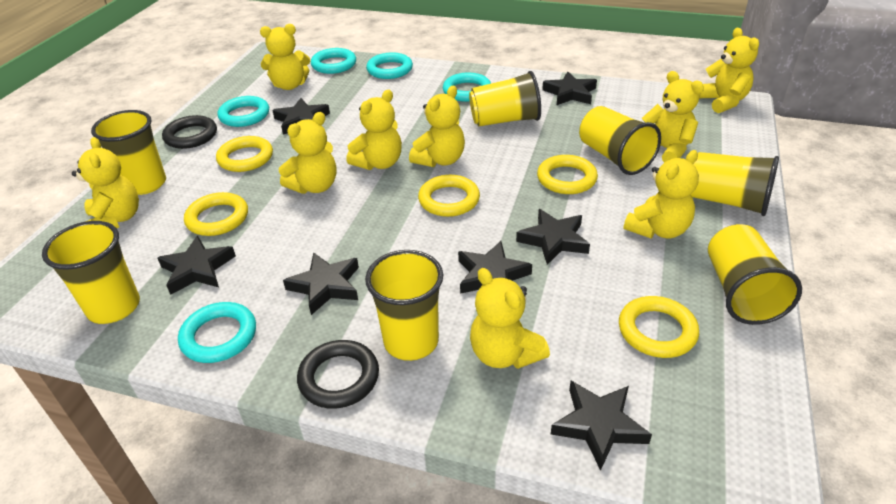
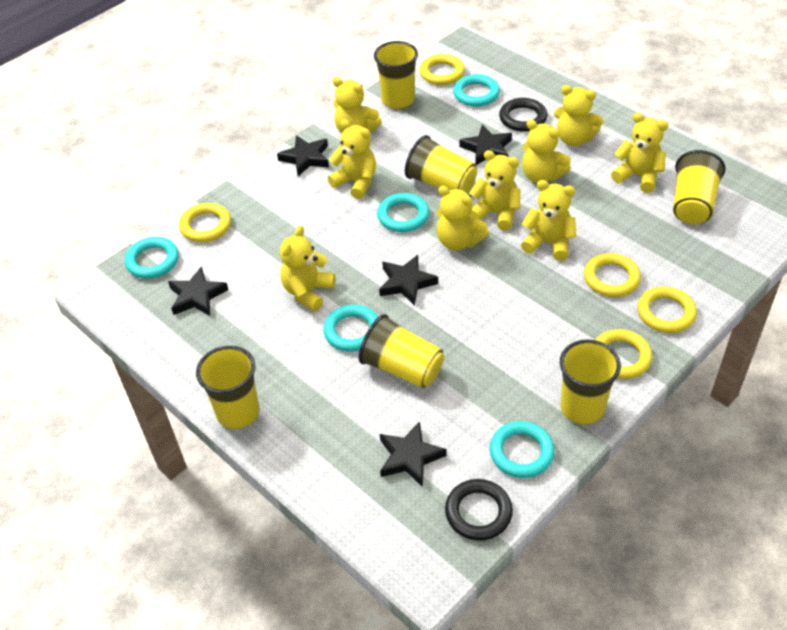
black star: 7 -> 5
yellow cup: 7 -> 6

